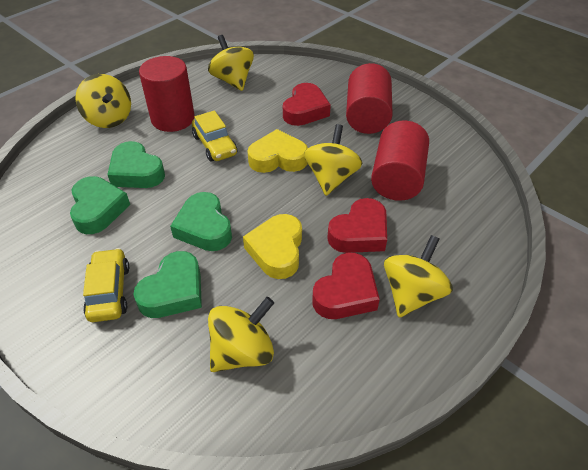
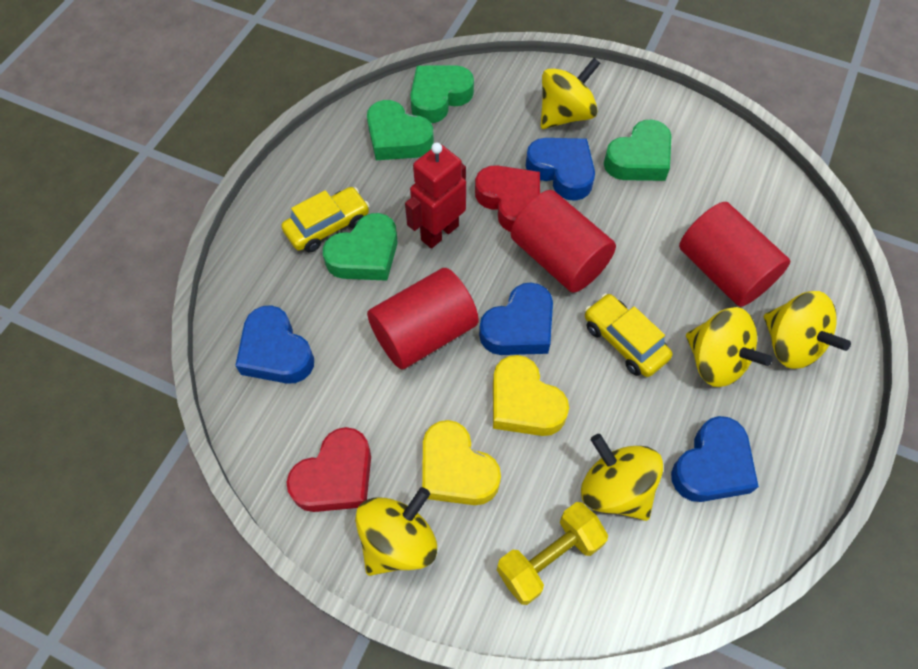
blue heart: 0 -> 4
red heart: 3 -> 2
red robot: 0 -> 1
yellow dumbbell: 0 -> 1

